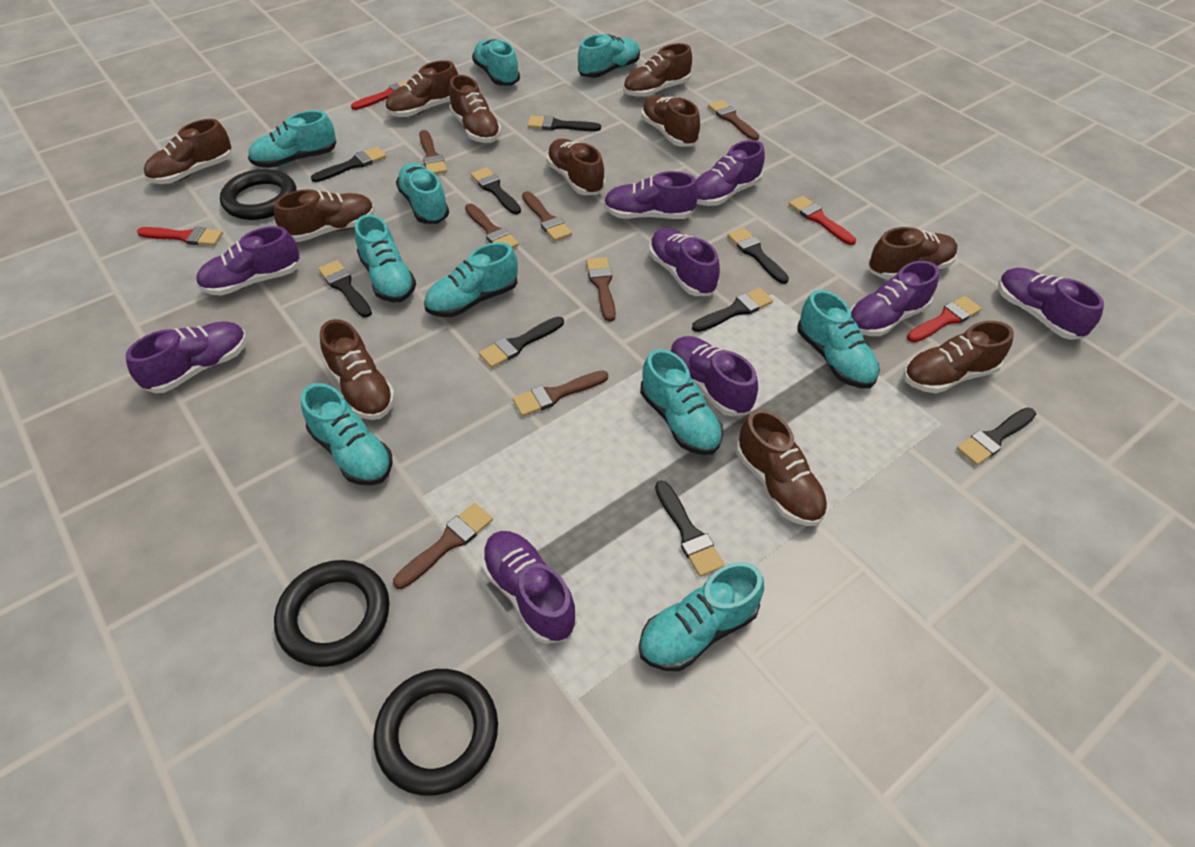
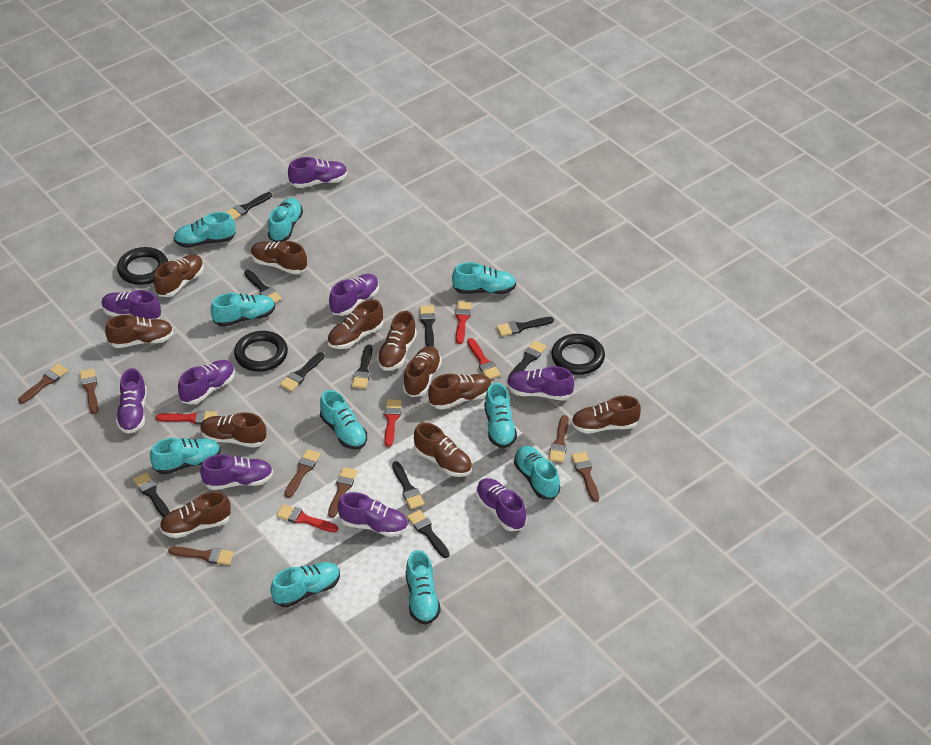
black brush: 9 -> 10
red brush: 4 -> 5

